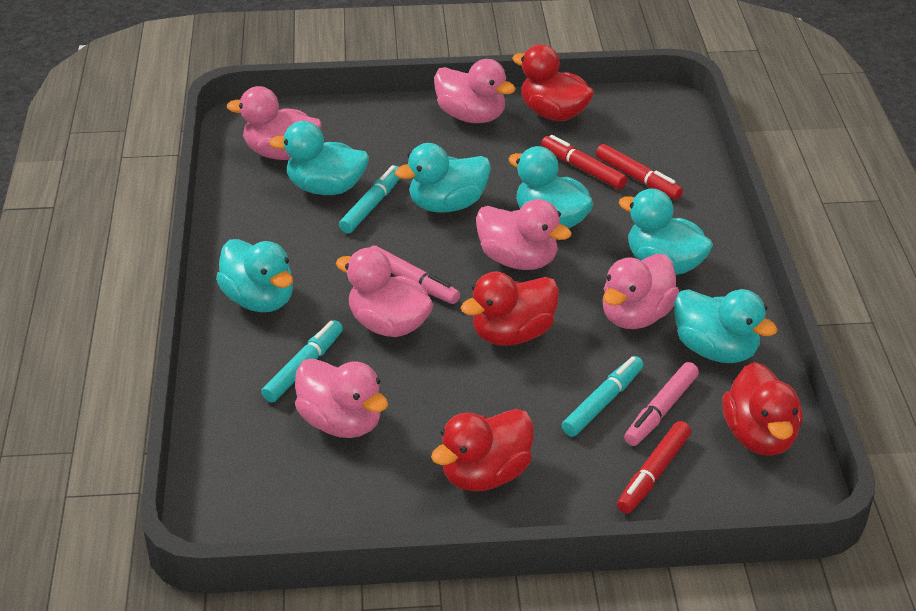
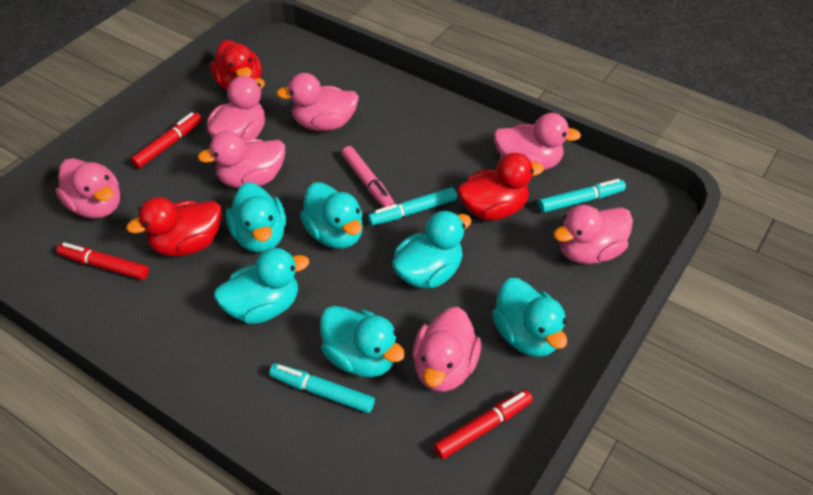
pink duck: 6 -> 7
pink marker: 2 -> 1
red duck: 4 -> 3

